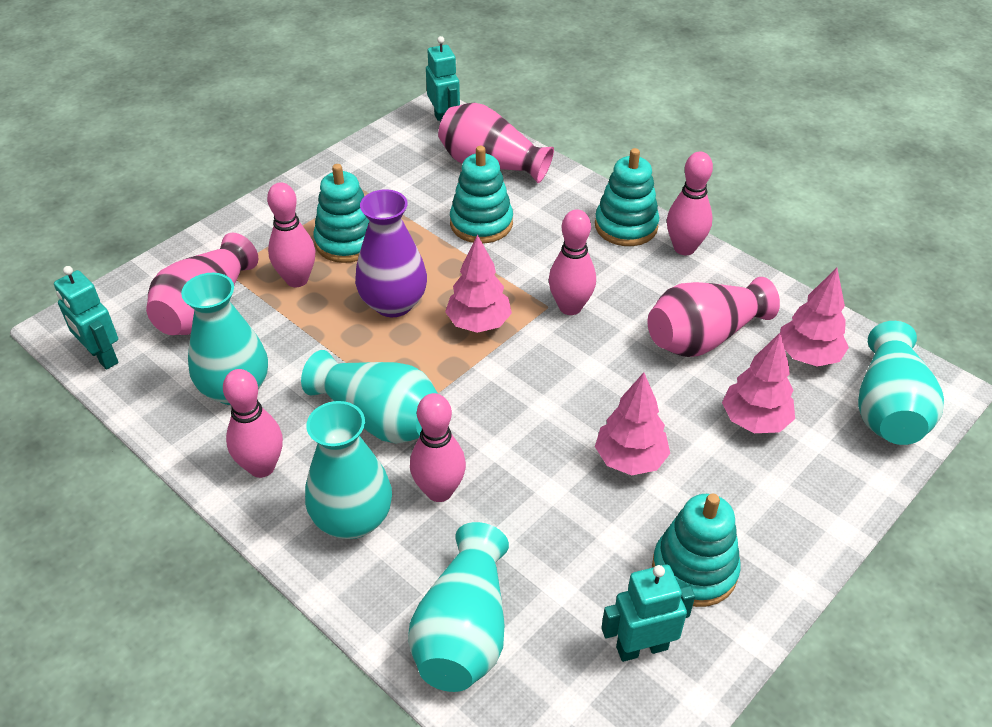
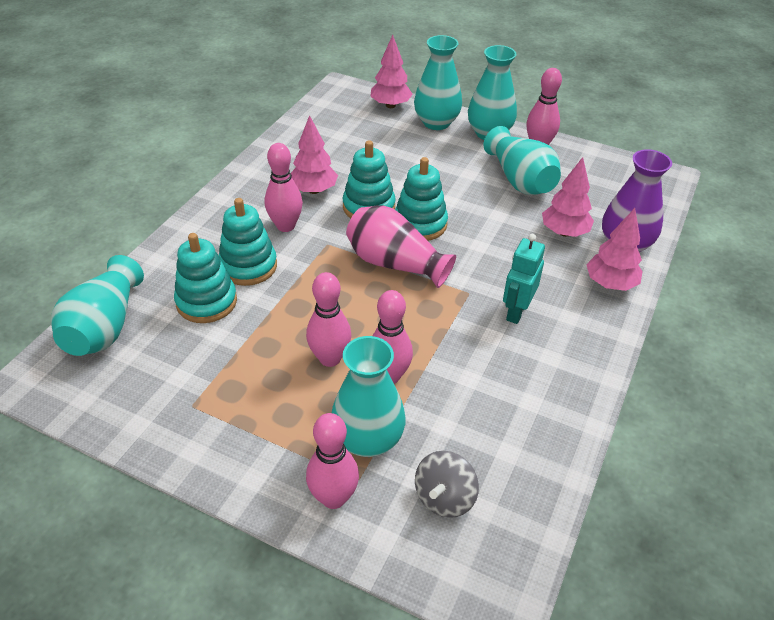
grey spinning top: 0 -> 1
pink vase: 3 -> 1
turquoise robot: 3 -> 1

